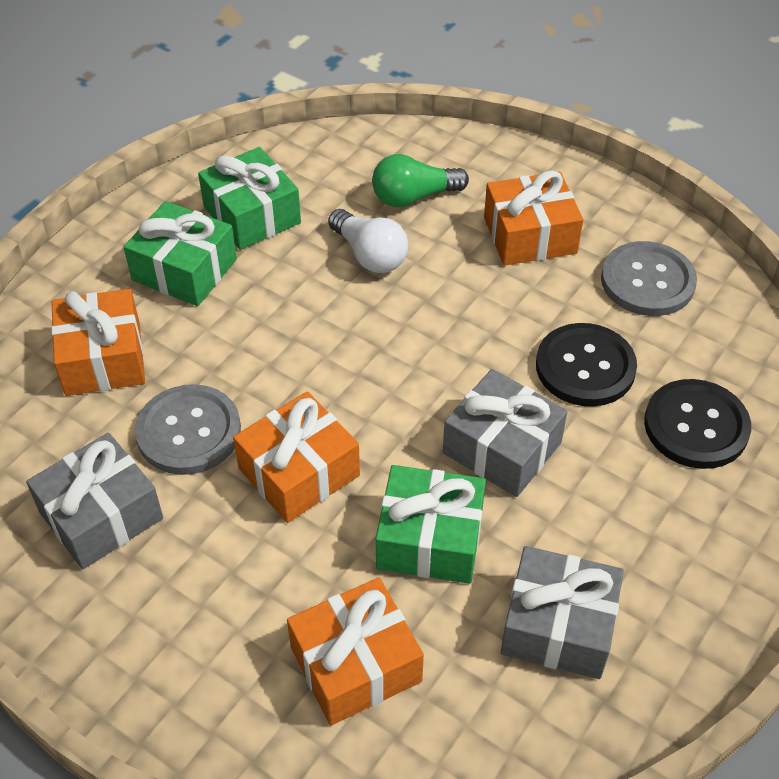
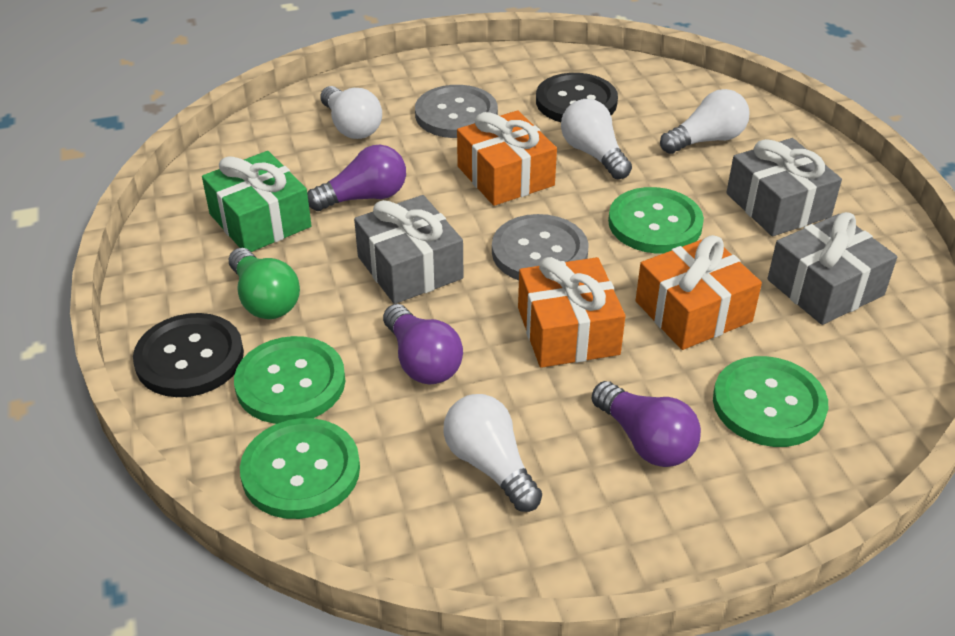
green button: 0 -> 4
green gift: 3 -> 1
orange gift: 4 -> 3
purple light bulb: 0 -> 3
white light bulb: 1 -> 4

